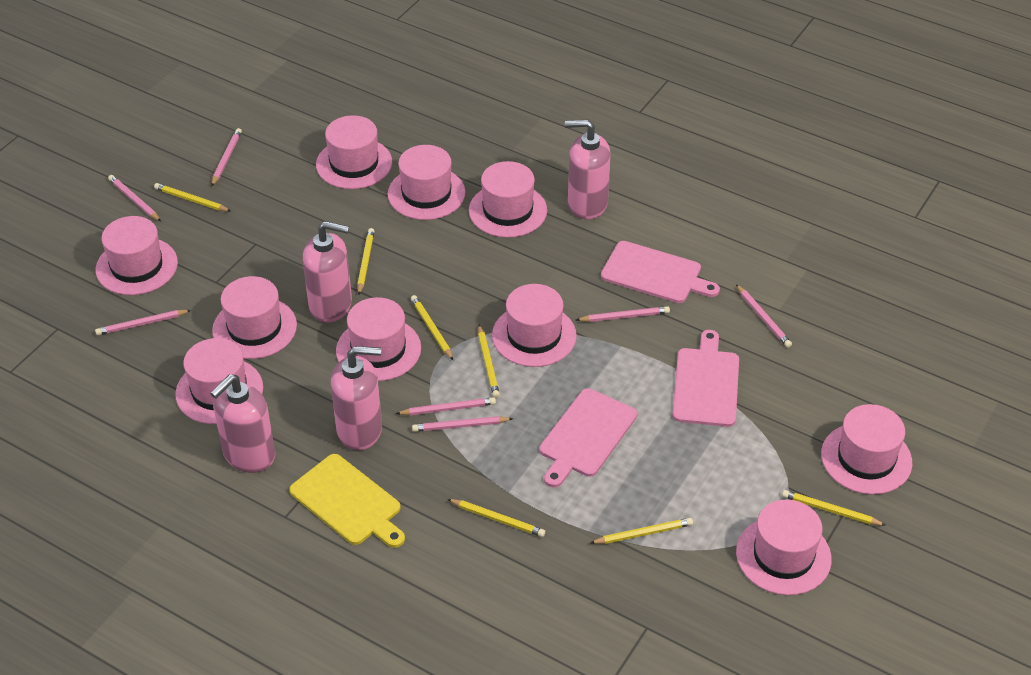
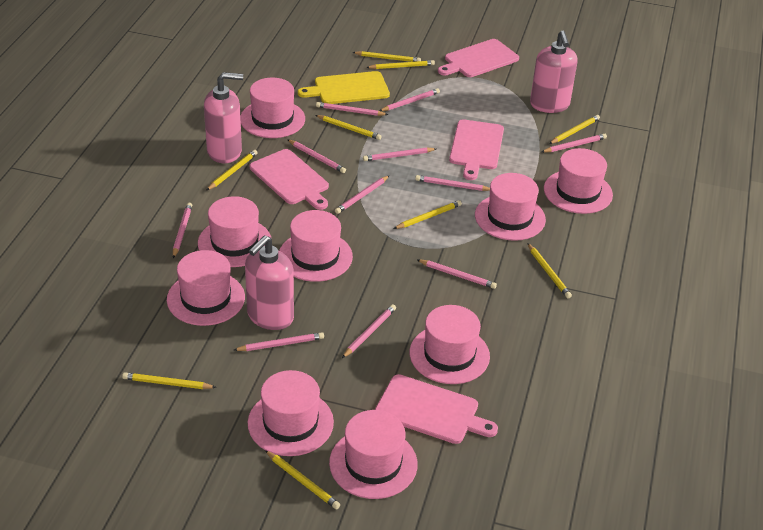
pink cutting board: 3 -> 4
pink hat: 10 -> 9
pink pencil: 7 -> 11
pink soap dispenser: 4 -> 3
yellow pencil: 7 -> 9

